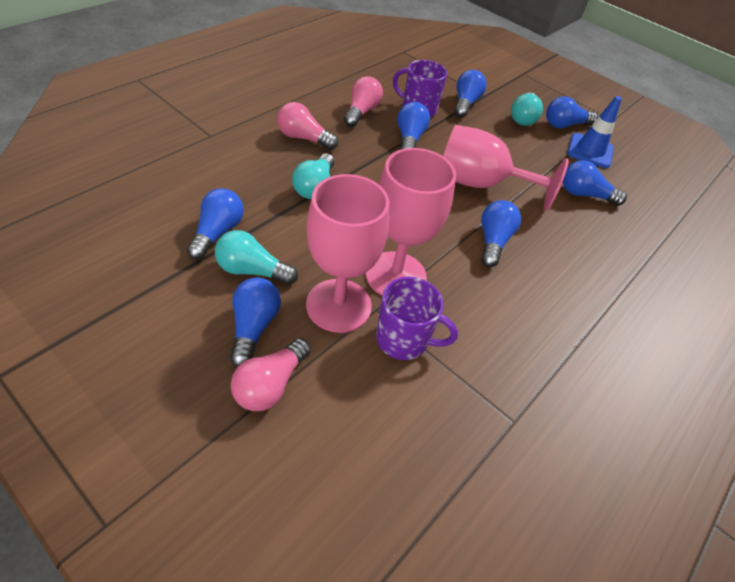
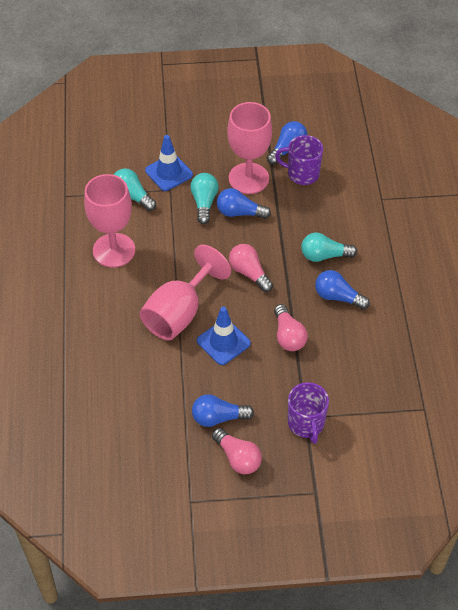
blue light bulb: 7 -> 4
blue traffic cone: 1 -> 2

